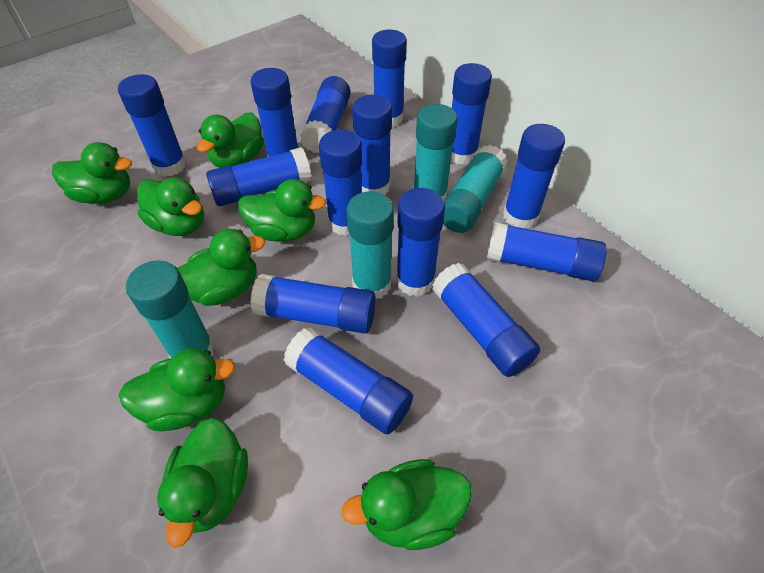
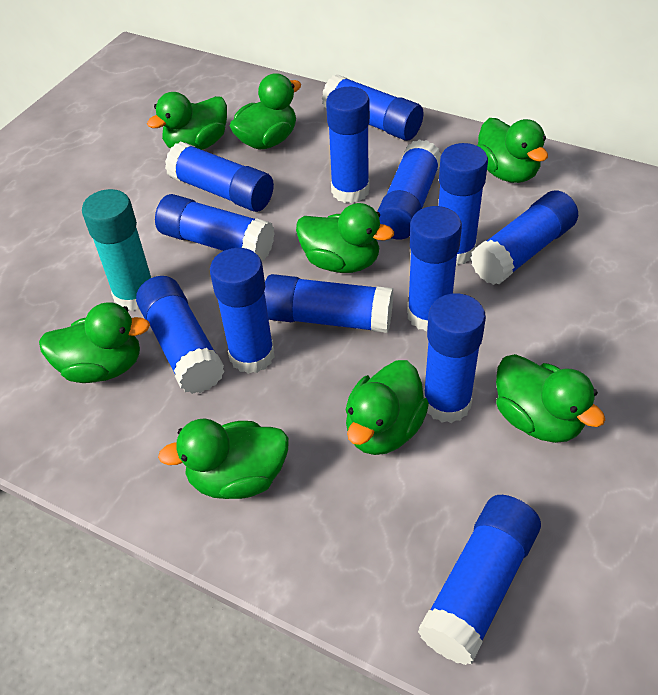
blue glue stick: 14 -> 13
turquoise glue stick: 4 -> 1

